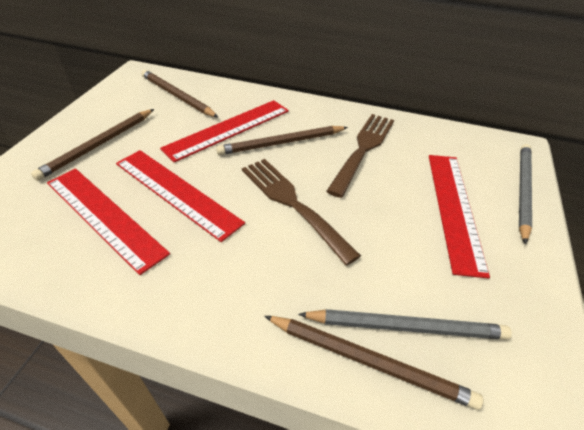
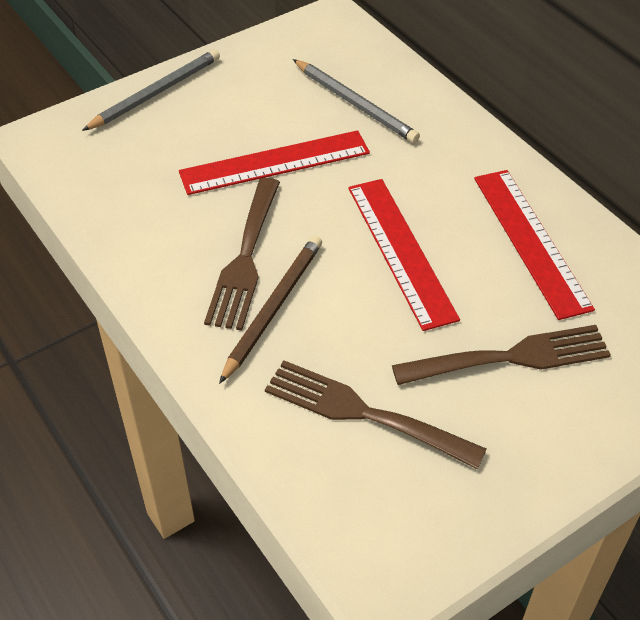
brown fork: 2 -> 3
brown pencil: 4 -> 1
red ruler: 4 -> 3

